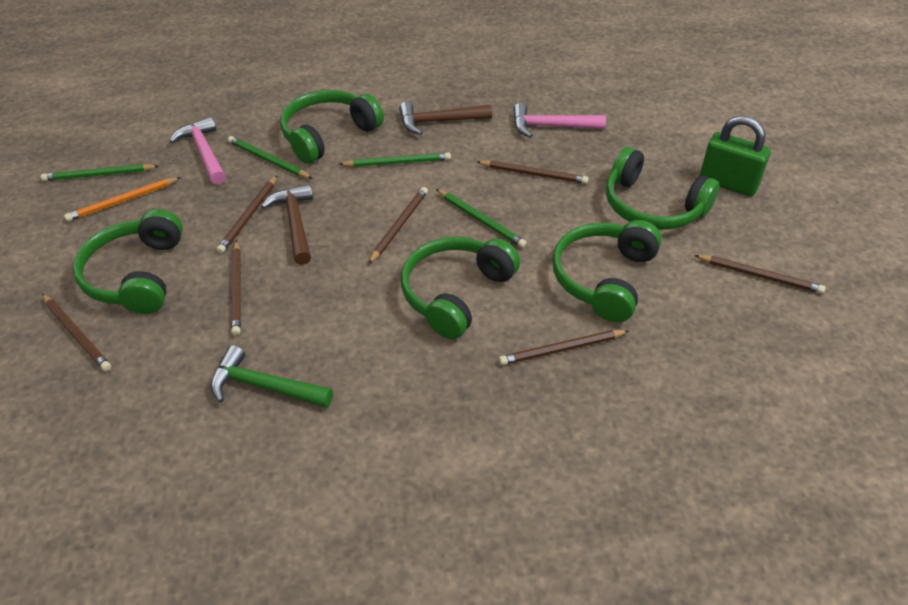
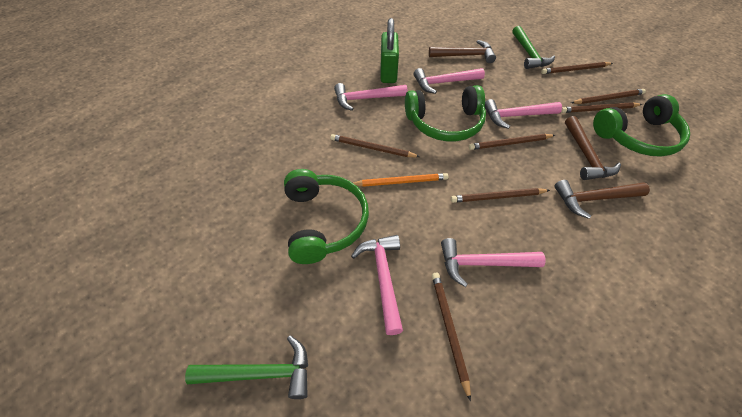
brown hammer: 2 -> 3
green hammer: 1 -> 2
green headphones: 5 -> 3
green pencil: 4 -> 0
pink hammer: 2 -> 5

